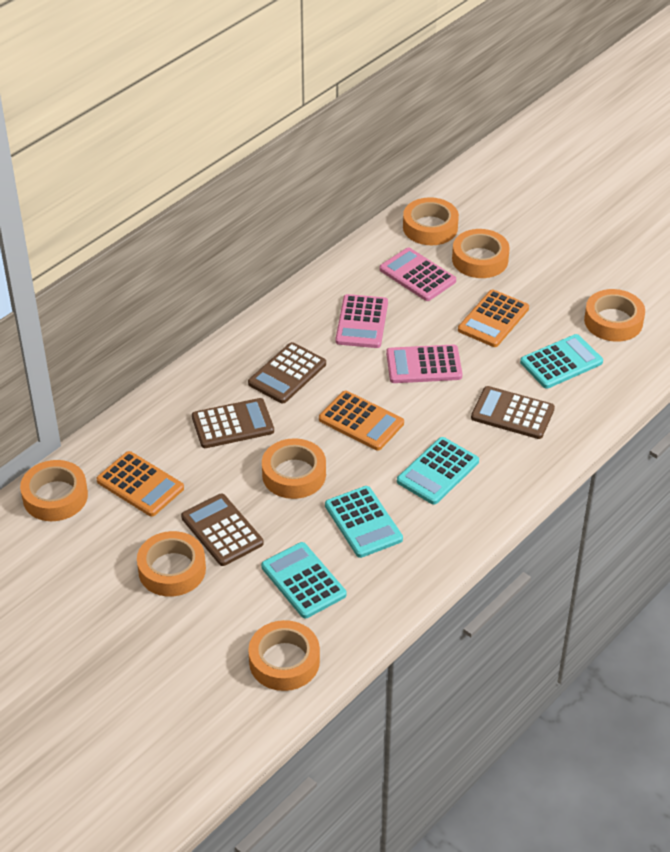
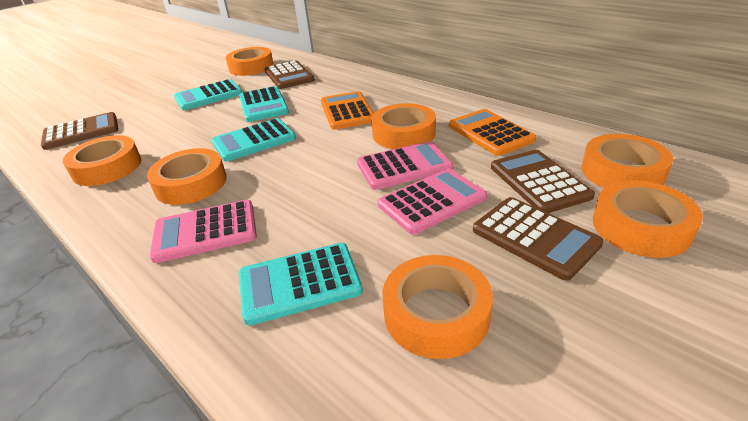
orange calculator: 3 -> 2

